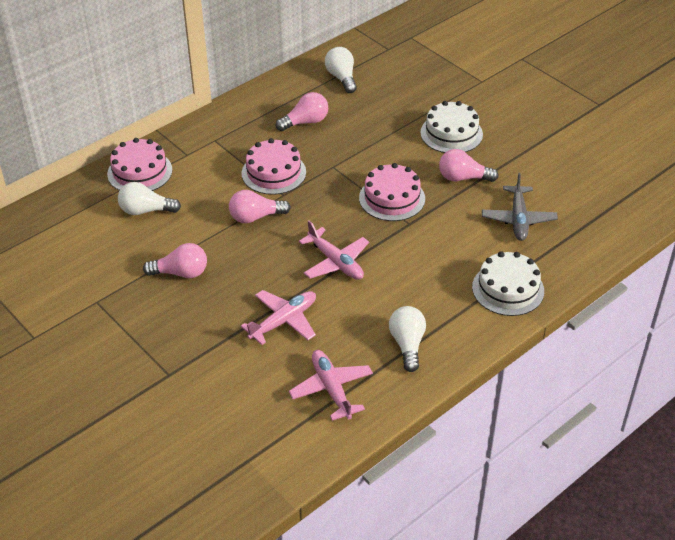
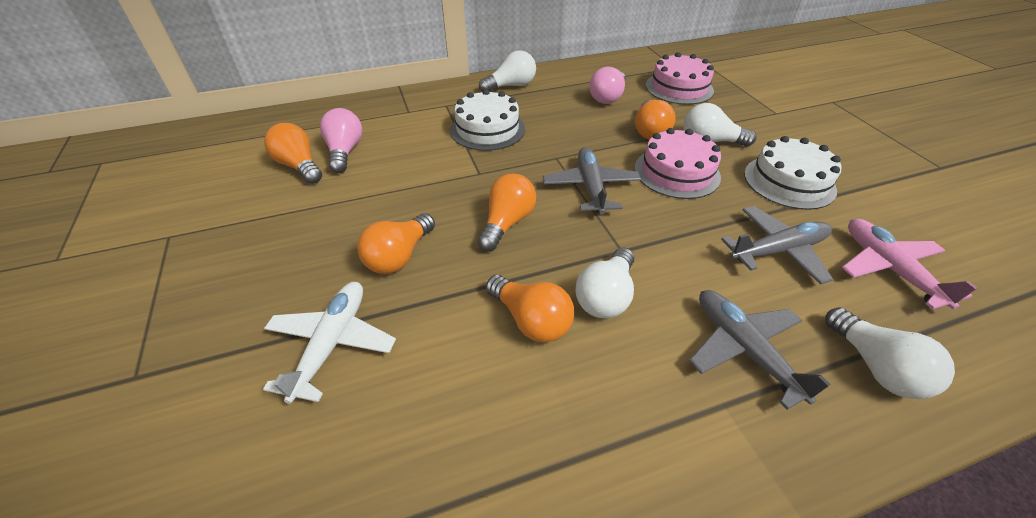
grey plane: 1 -> 3
orange light bulb: 0 -> 5
pink cake: 3 -> 2
pink light bulb: 4 -> 2
pink plane: 3 -> 1
white light bulb: 3 -> 4
white plane: 0 -> 1

